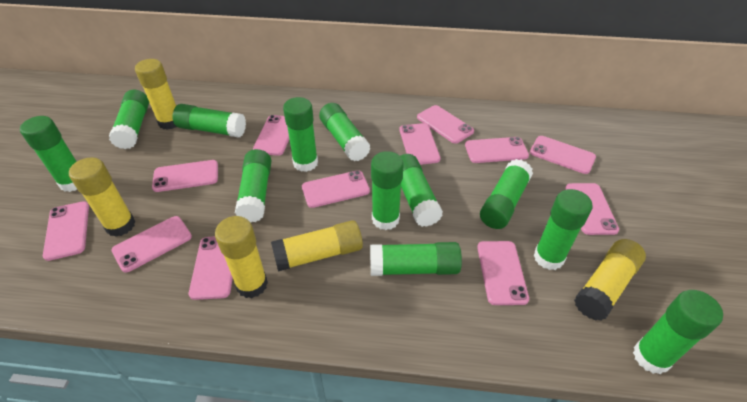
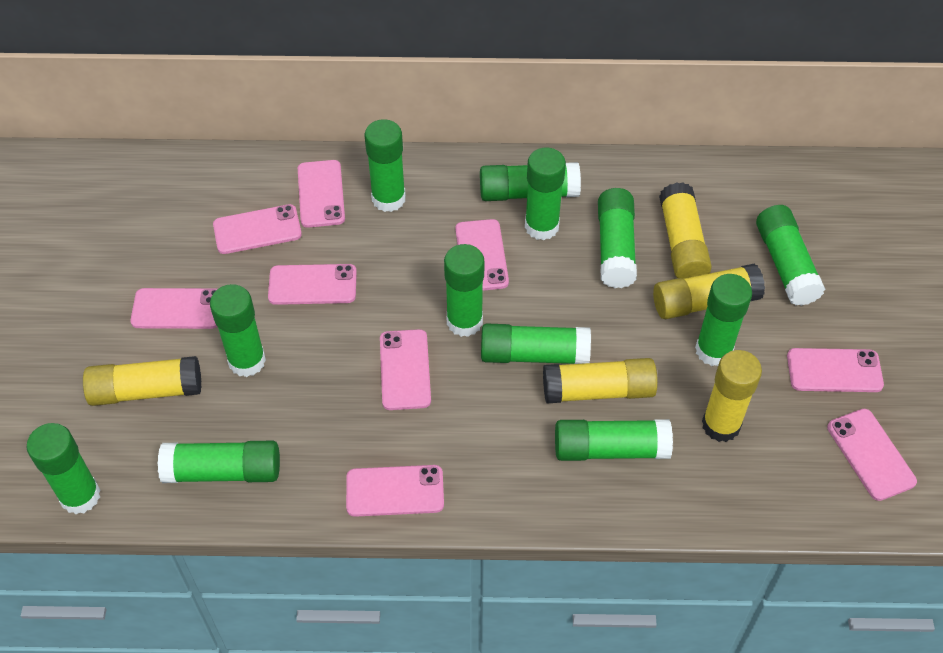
pink phone: 12 -> 9

